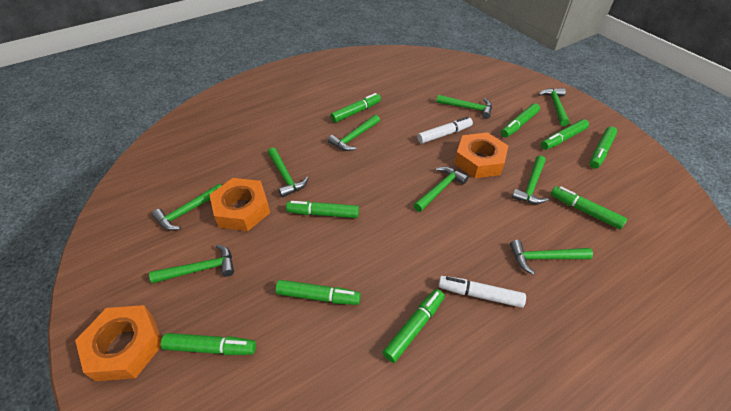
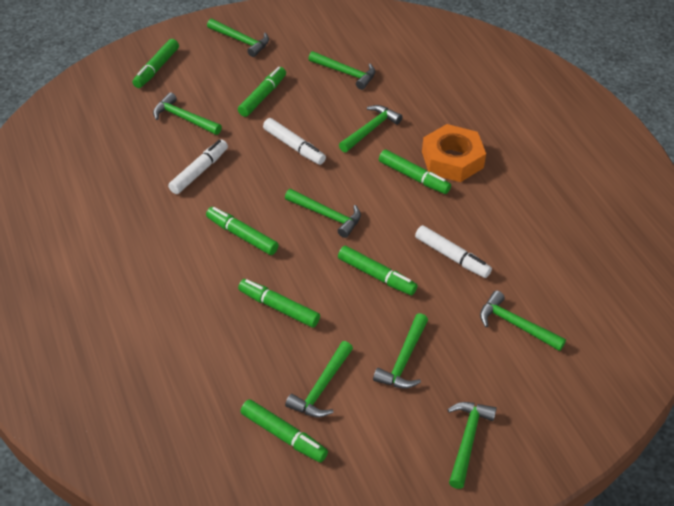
green marker: 9 -> 7
orange nut: 3 -> 1
white marker: 2 -> 3

